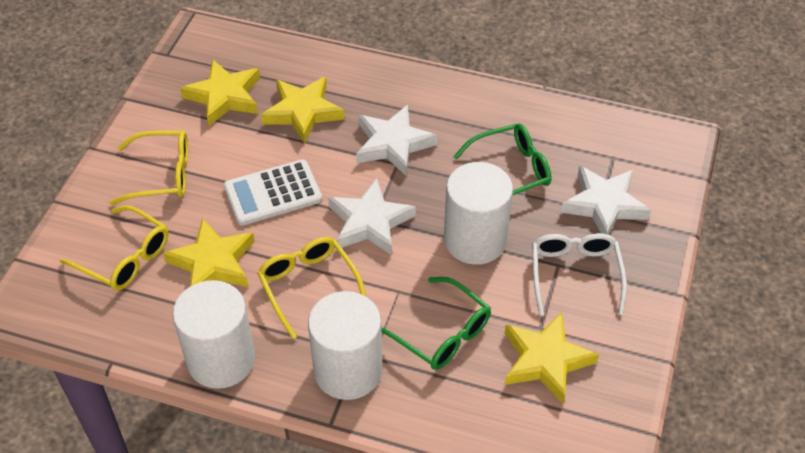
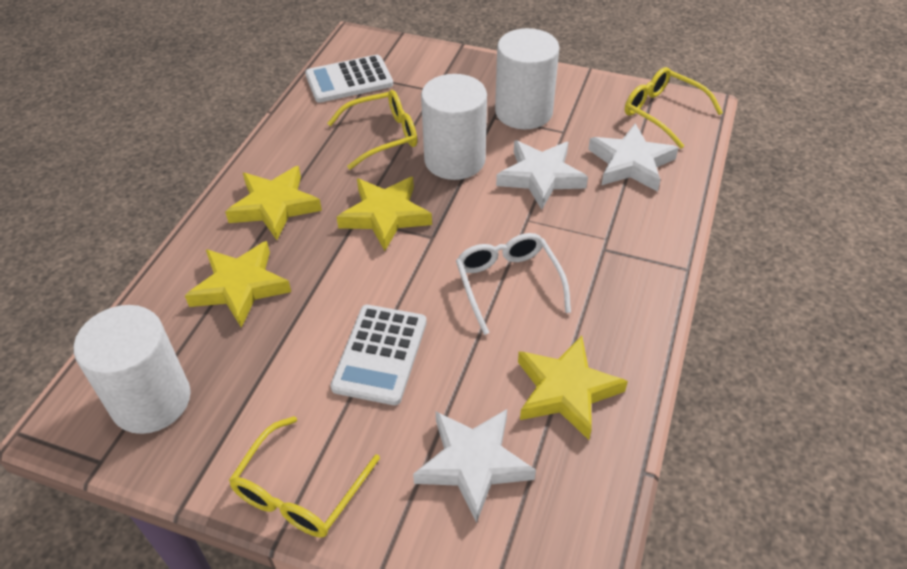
green glasses: 2 -> 0
white calculator: 1 -> 2

